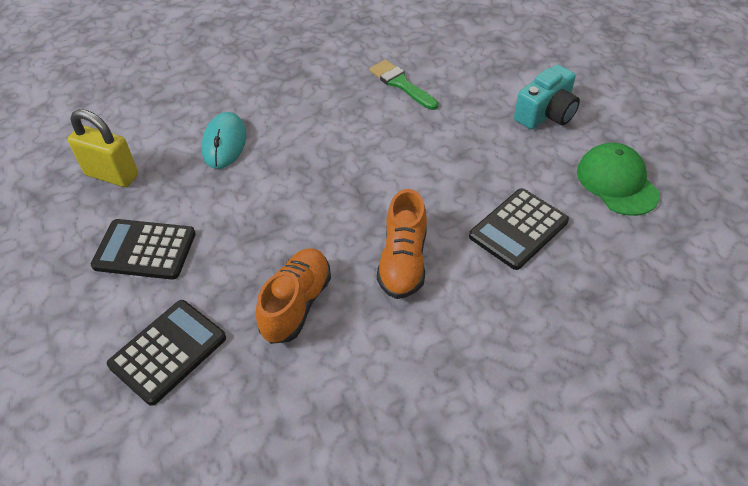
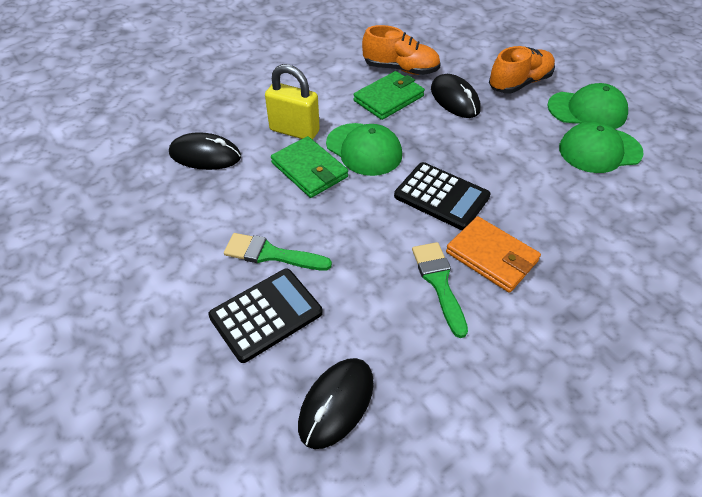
black calculator: 3 -> 2
black mouse: 0 -> 3
green brush: 1 -> 2
green cap: 1 -> 3
green wallet: 0 -> 2
orange wallet: 0 -> 1
turquoise camera: 1 -> 0
turquoise mouse: 1 -> 0

